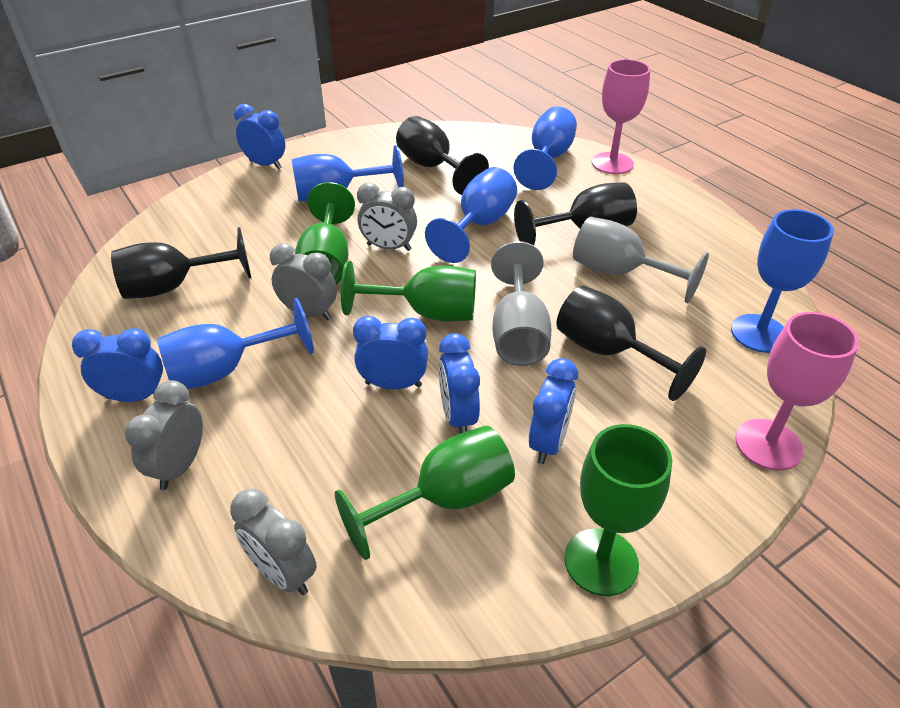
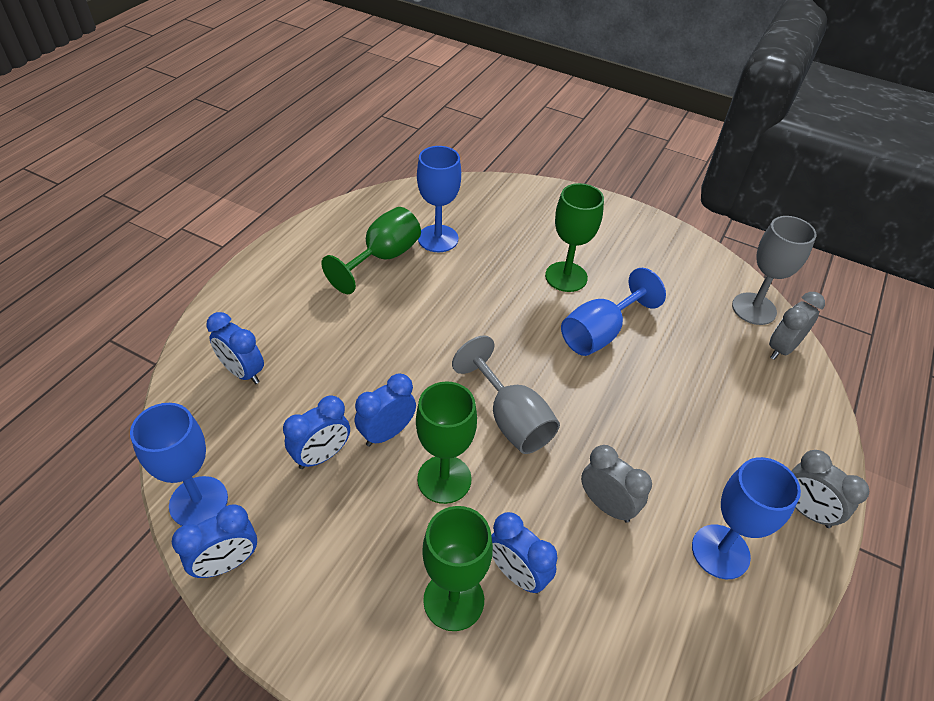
black goblet: 4 -> 0
blue goblet: 5 -> 4
grey clock: 4 -> 3
pink goblet: 2 -> 0

